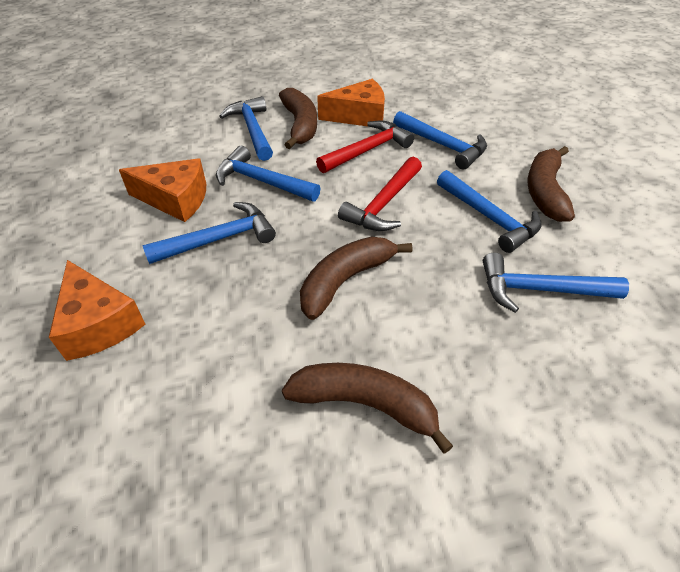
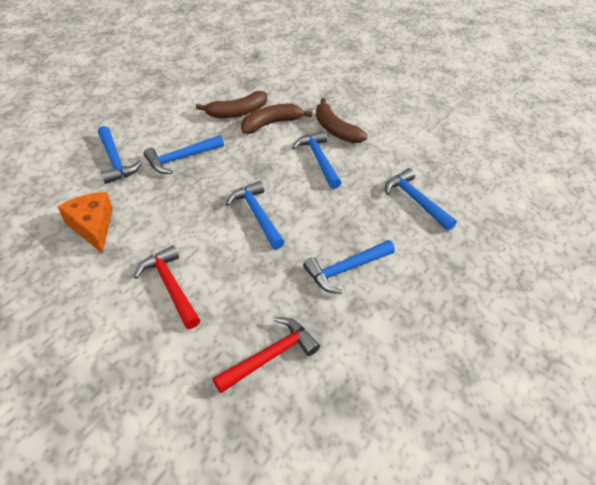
brown banana: 4 -> 3
orange cheese: 3 -> 1

